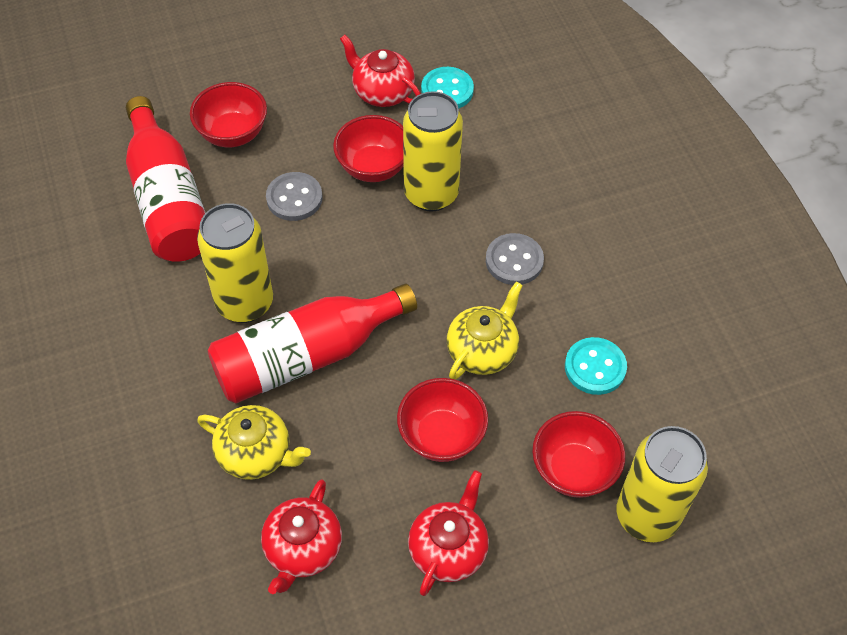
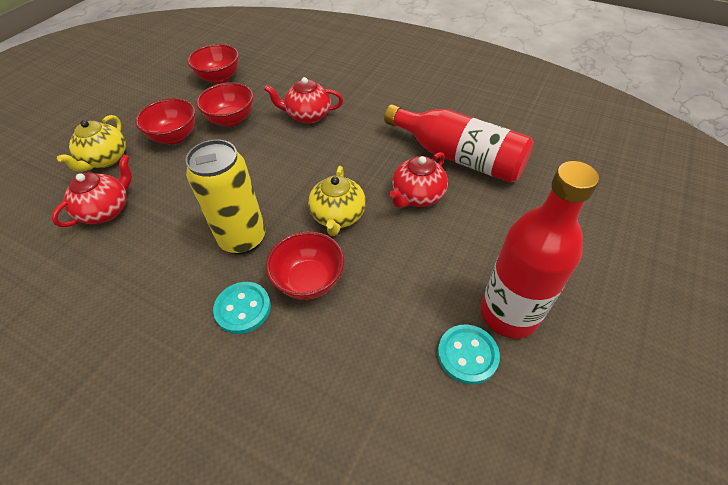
grey button: 2 -> 0
yellow can: 3 -> 1

